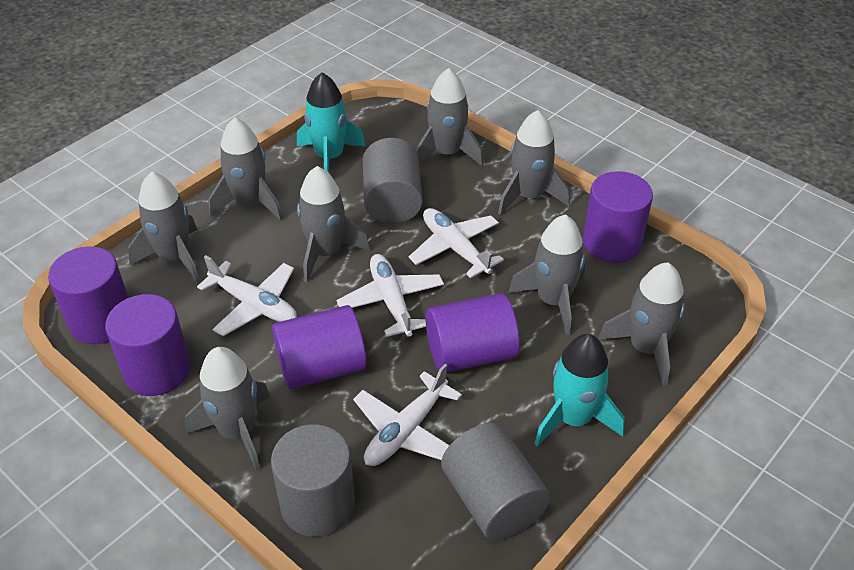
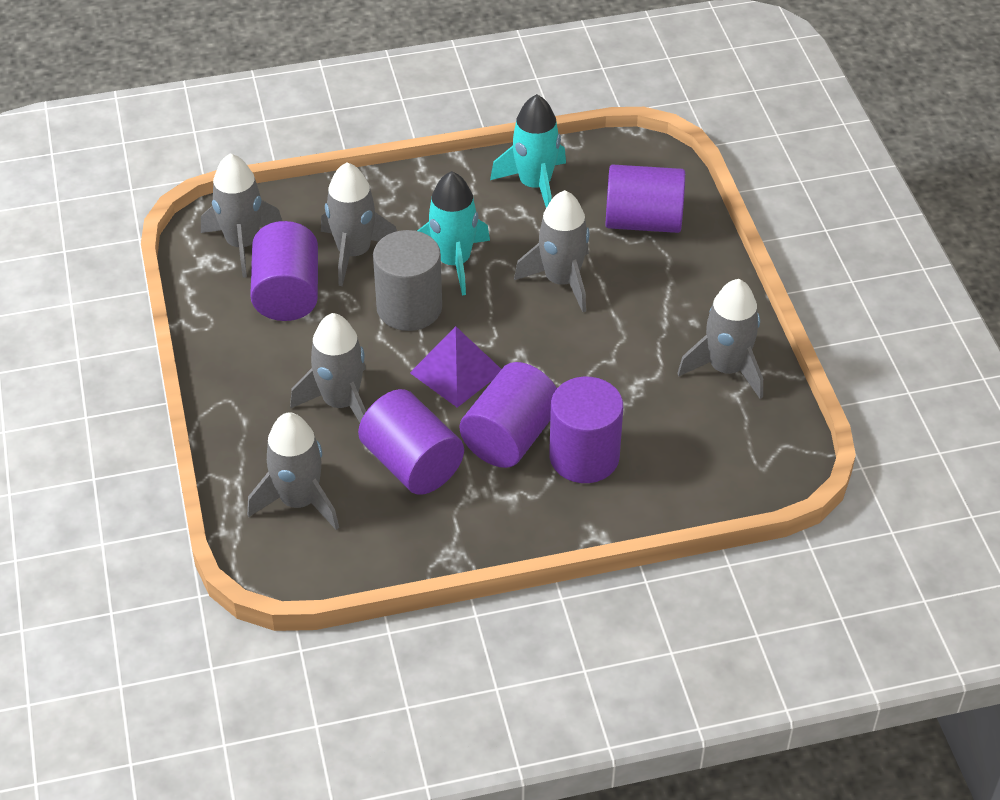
grey cylinder: 3 -> 1
grey rocket: 8 -> 6
purple pyramid: 0 -> 1
white plane: 4 -> 0

